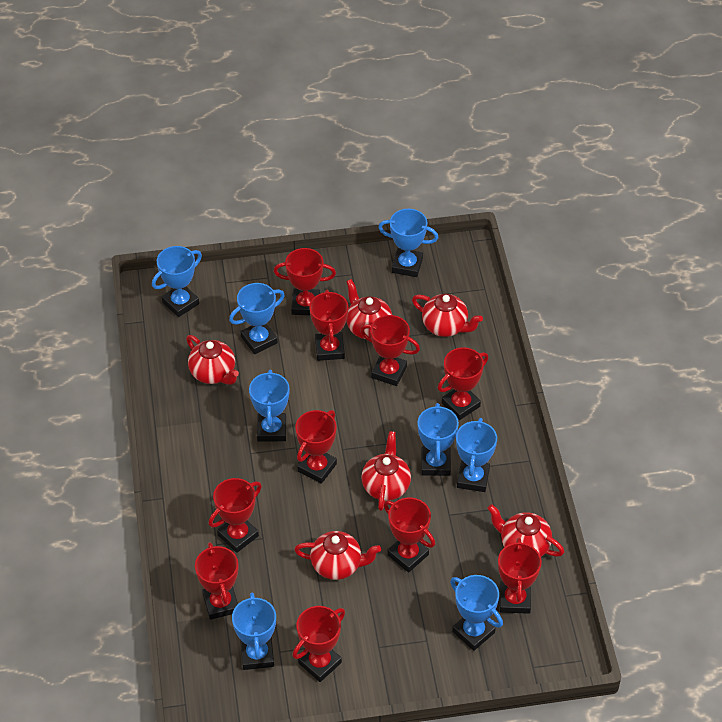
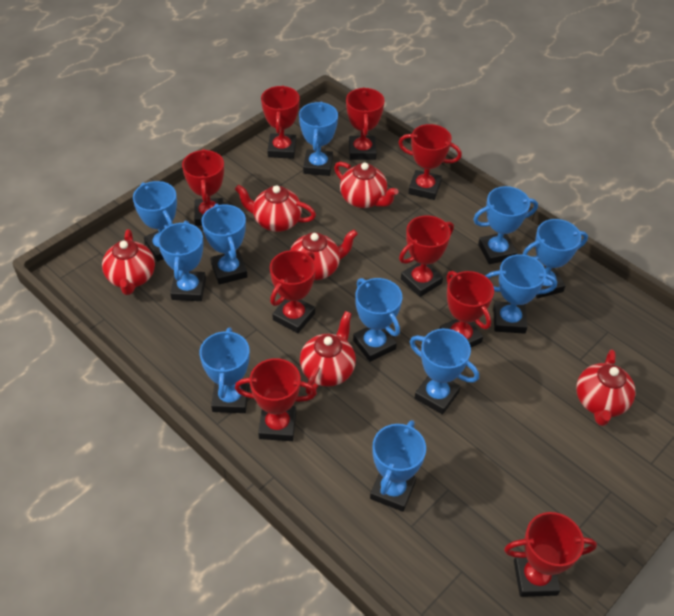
blue trophy: 8 -> 11
red trophy: 10 -> 9

